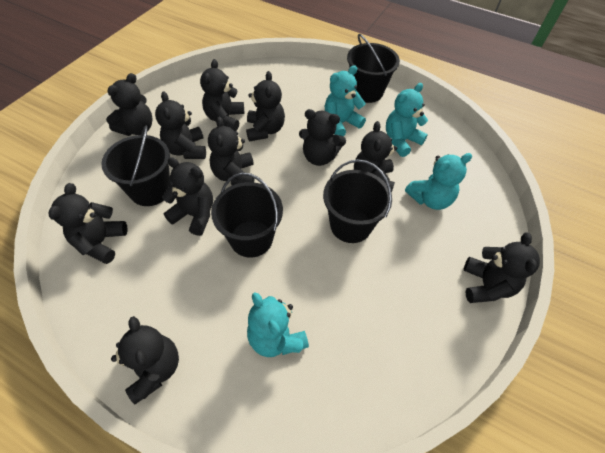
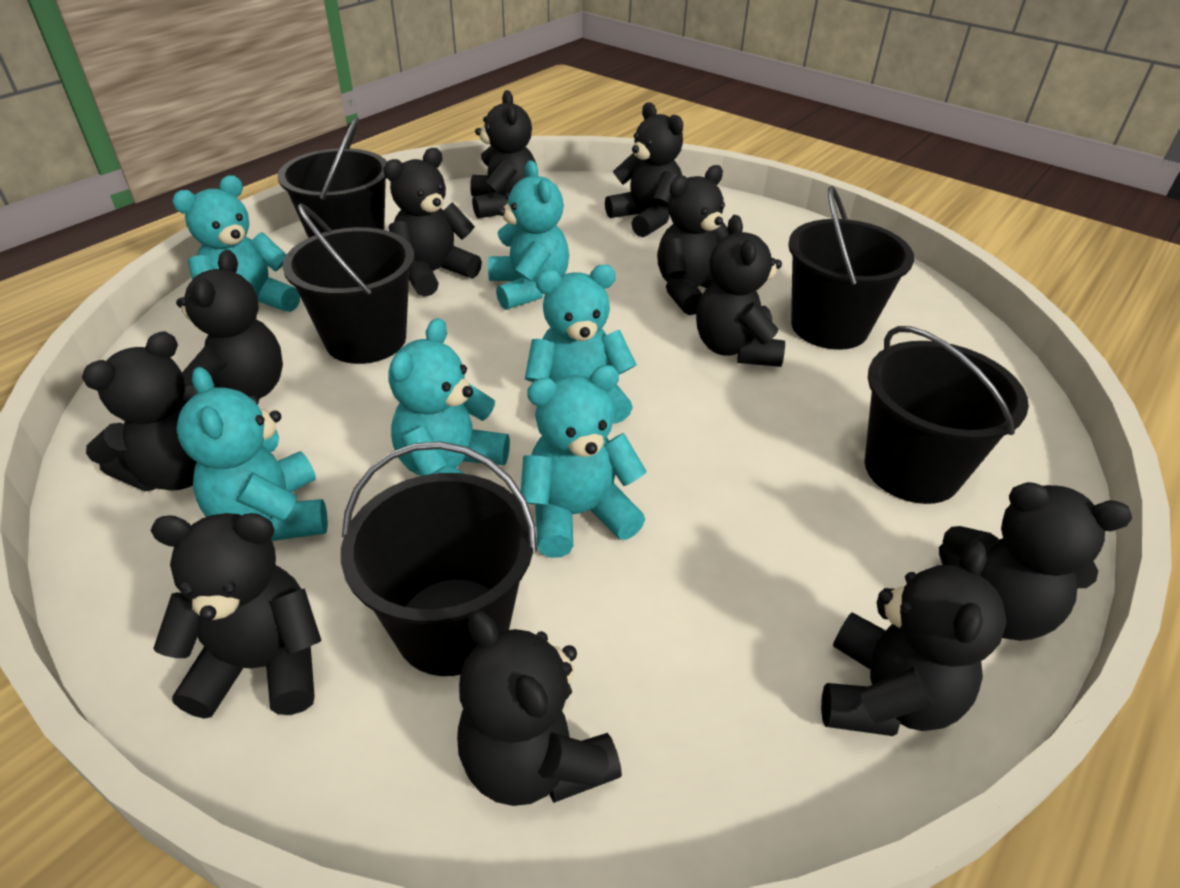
black bucket: 4 -> 5
turquoise teddy bear: 4 -> 6

